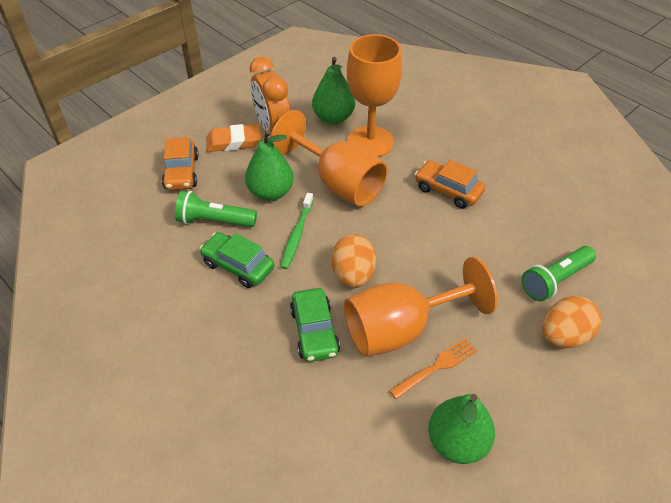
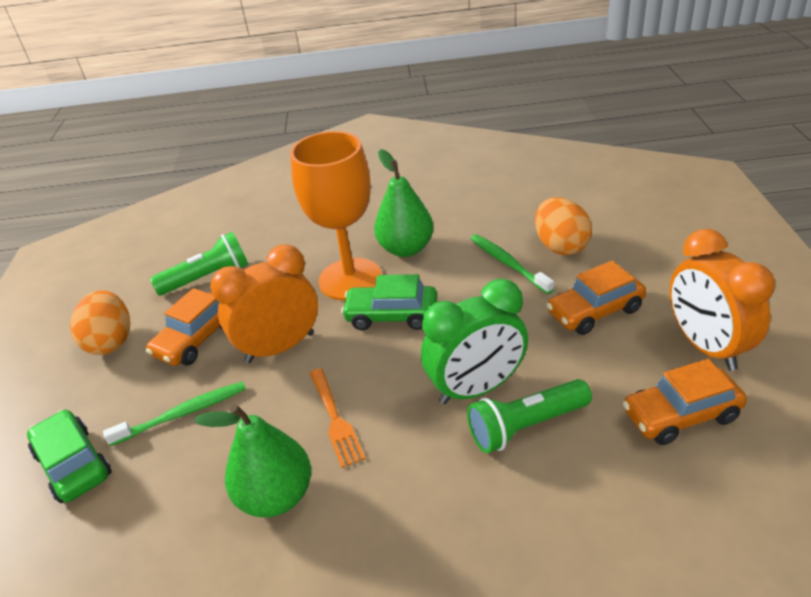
green clock: 0 -> 1
green pear: 3 -> 2
green toothbrush: 1 -> 2
orange car: 2 -> 3
orange clock: 1 -> 2
orange eraser: 1 -> 0
orange goblet: 3 -> 1

